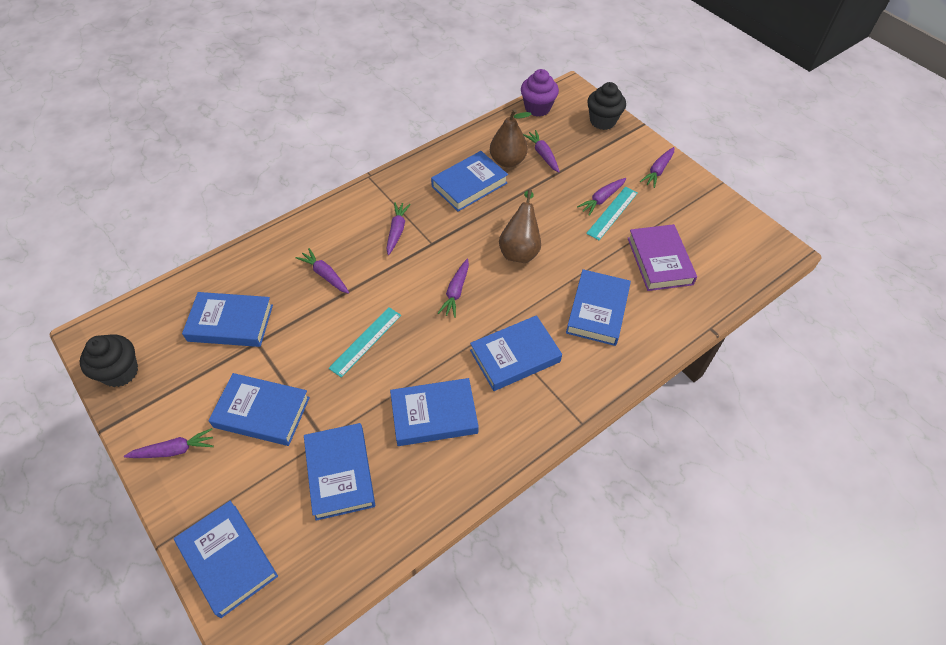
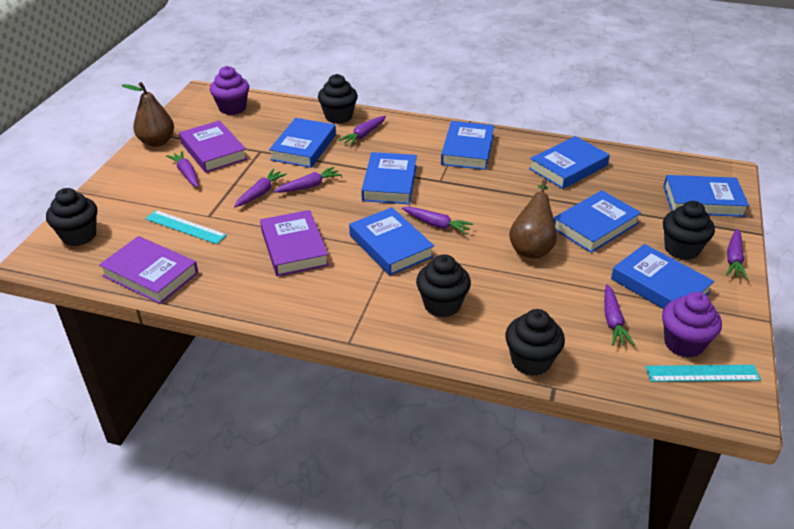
black cupcake: 2 -> 5
purple book: 1 -> 3
purple cupcake: 1 -> 2

